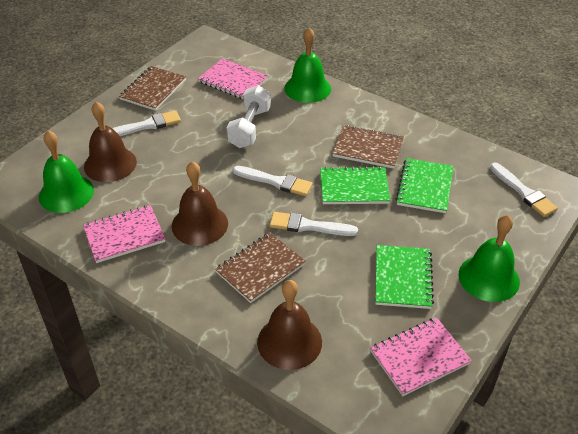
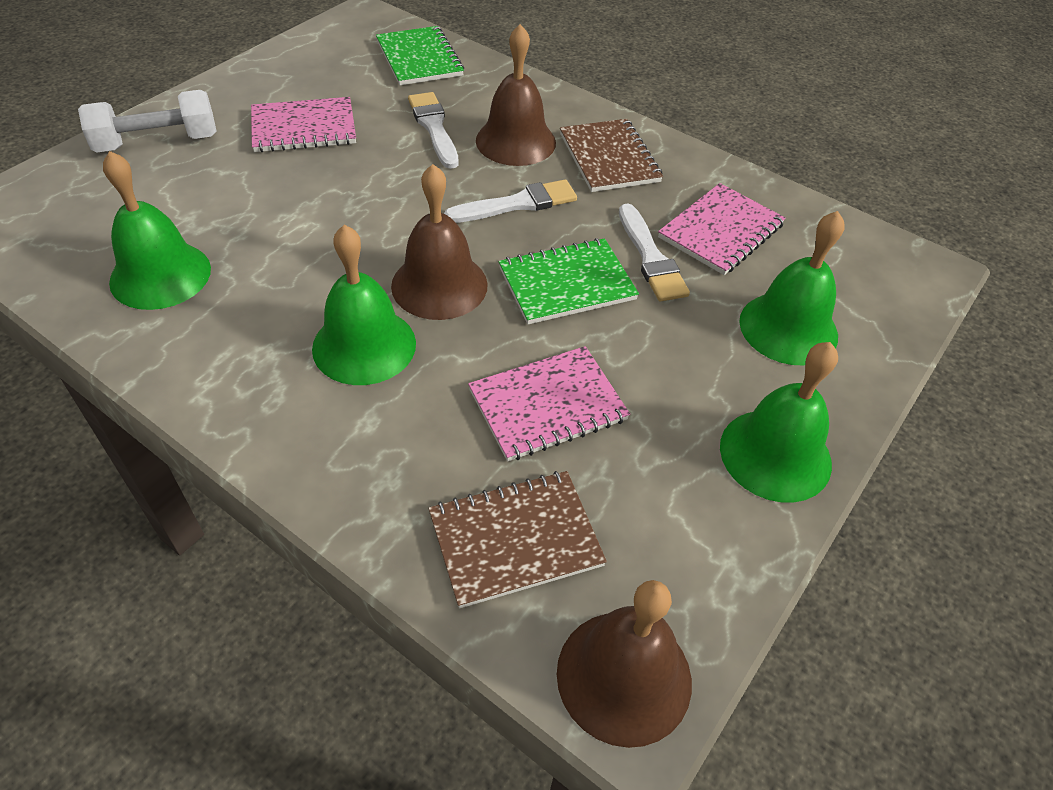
brown notebook: 3 -> 2
green bell: 3 -> 4
green notebook: 3 -> 2
white brush: 4 -> 3

